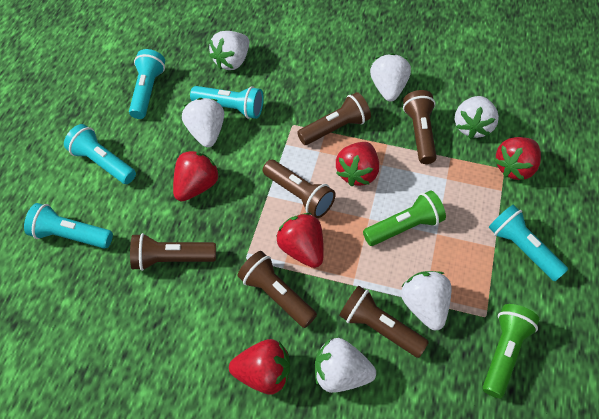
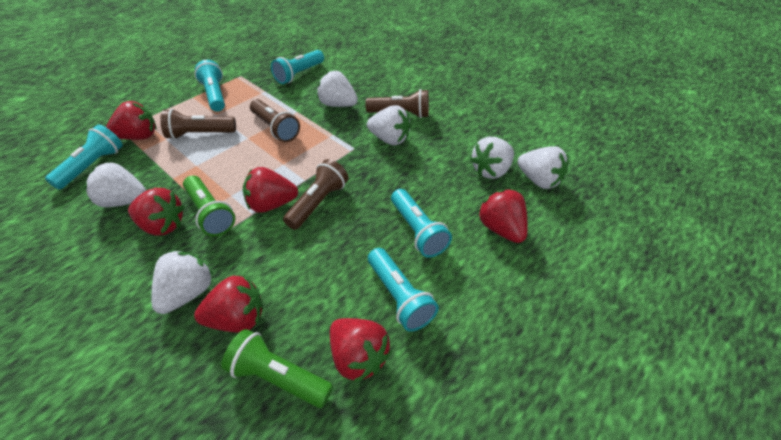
brown flashlight: 6 -> 4
red strawberry: 5 -> 6

